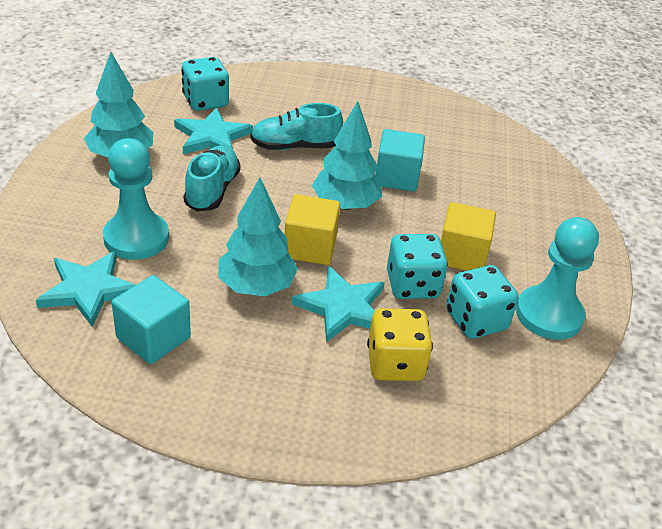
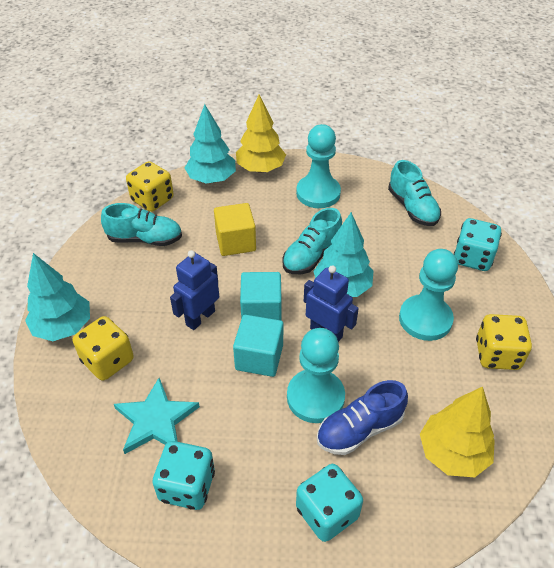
blue robot: 0 -> 2
blue shoe: 0 -> 1
turquoise pawn: 2 -> 3
turquoise shoe: 2 -> 3
turquoise star: 3 -> 1
yellow cube: 2 -> 1
yellow dice: 1 -> 3
yellow tree: 0 -> 2

